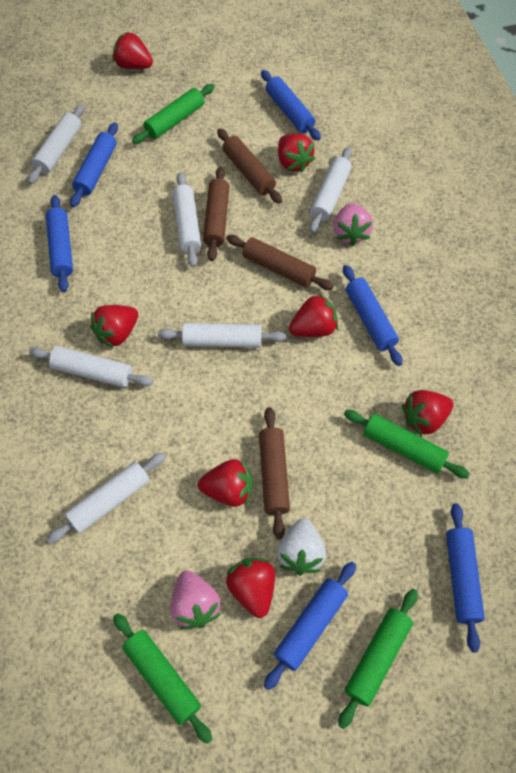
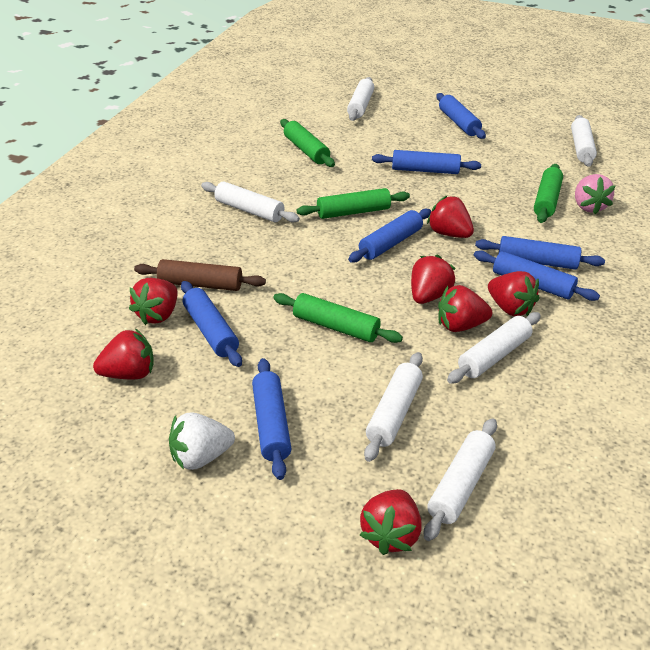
blue rolling pin: 6 -> 7
brown rolling pin: 4 -> 1
pink strawberry: 2 -> 1

